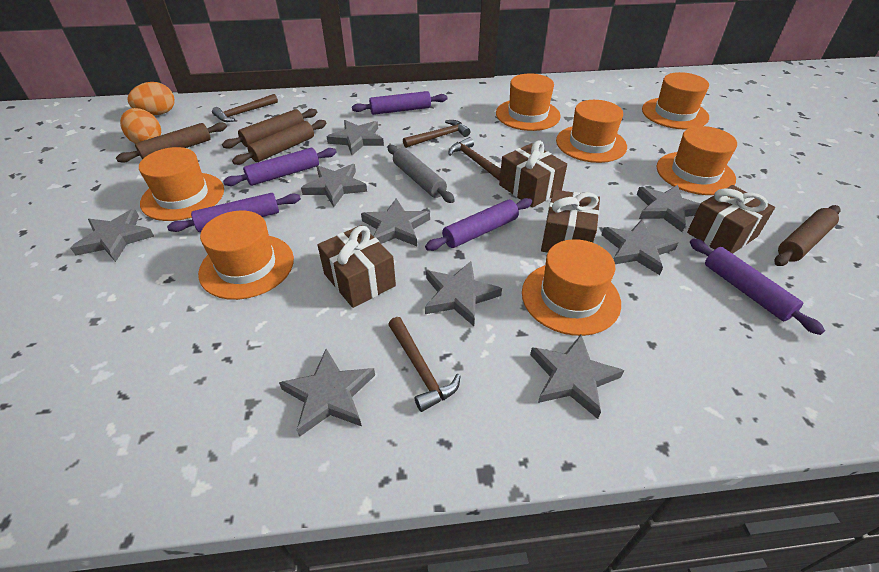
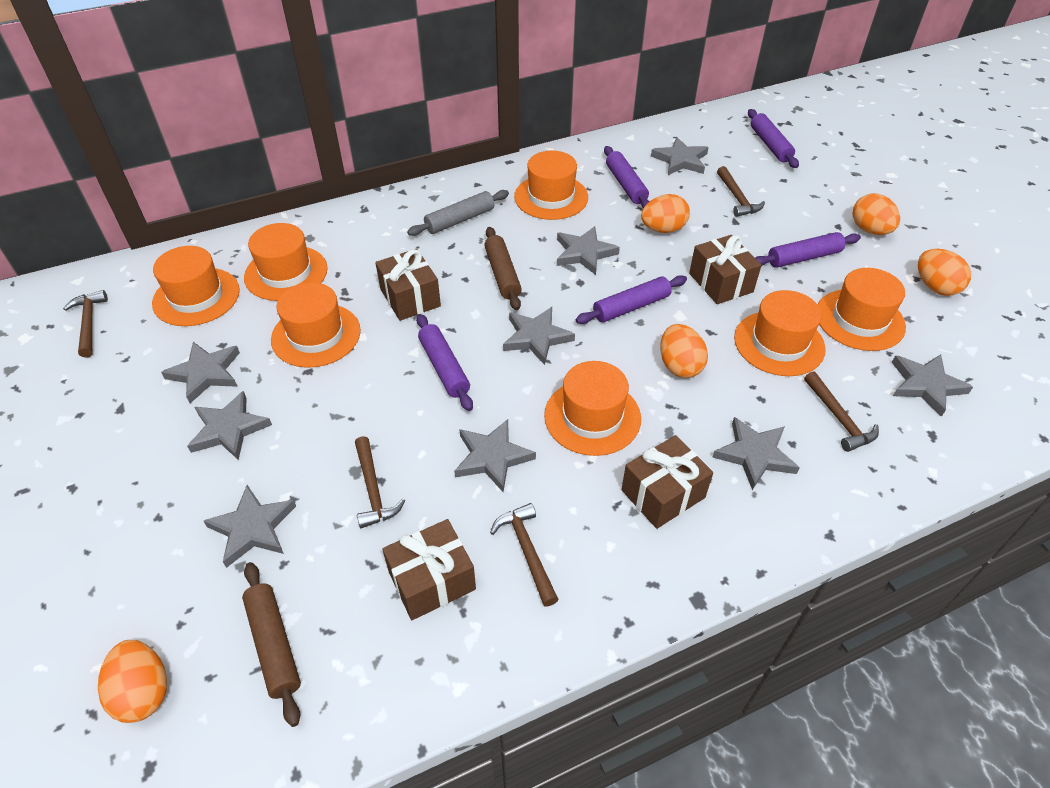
brown hammer: 4 -> 5
brown rolling pin: 4 -> 2
orange egg: 2 -> 5

